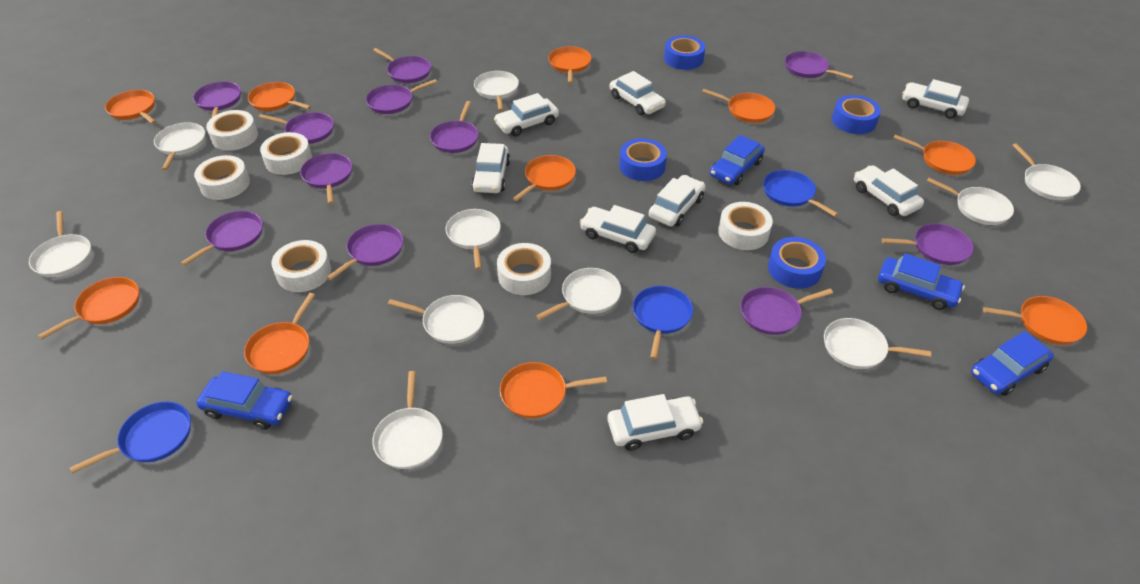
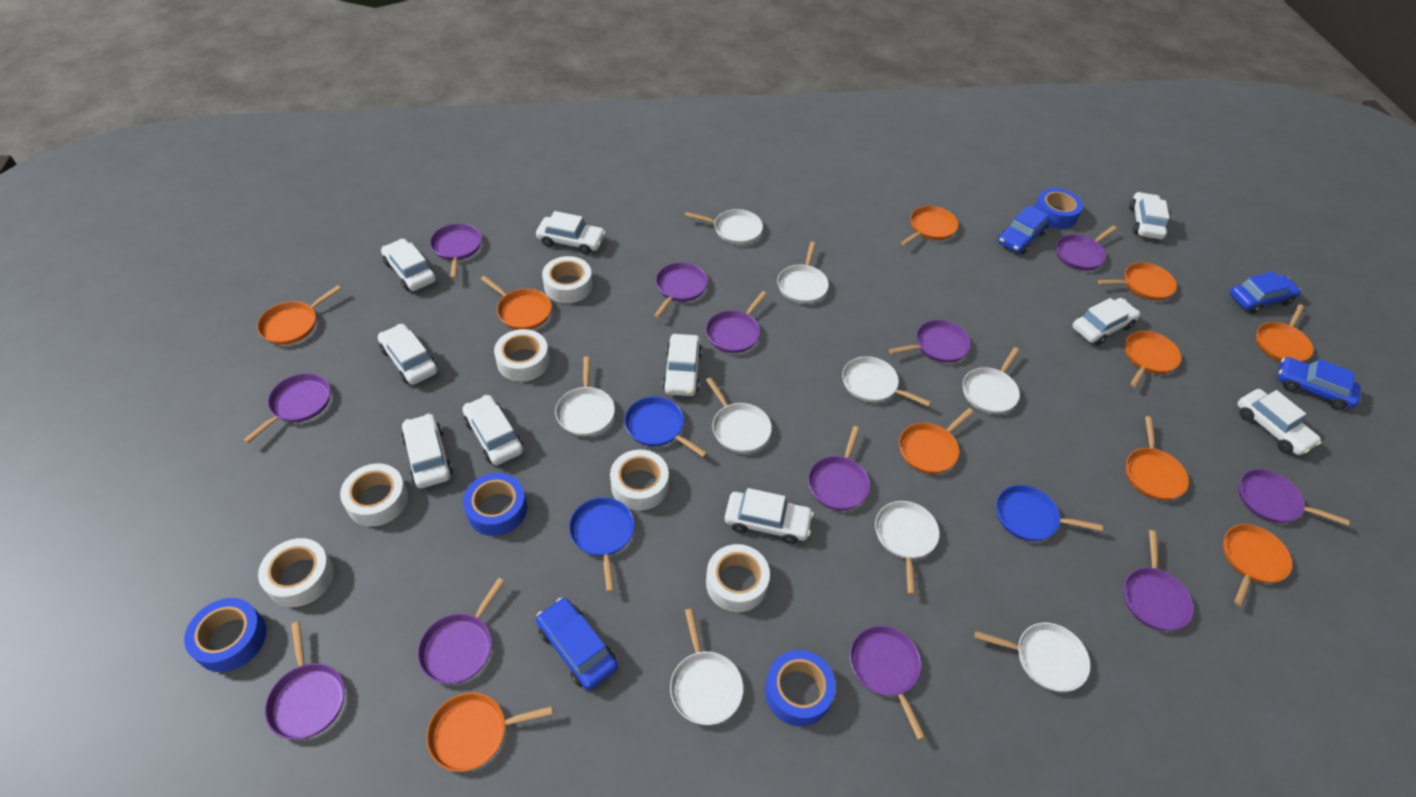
purple pan: 11 -> 12
white car: 8 -> 10
white pan: 10 -> 9

